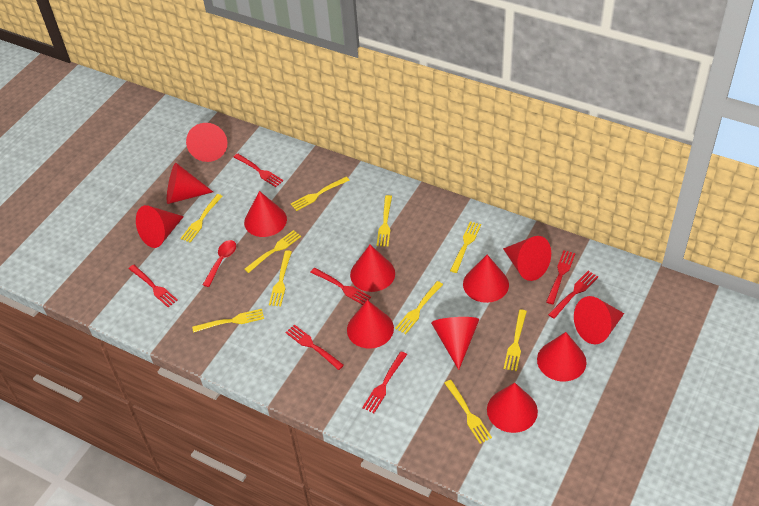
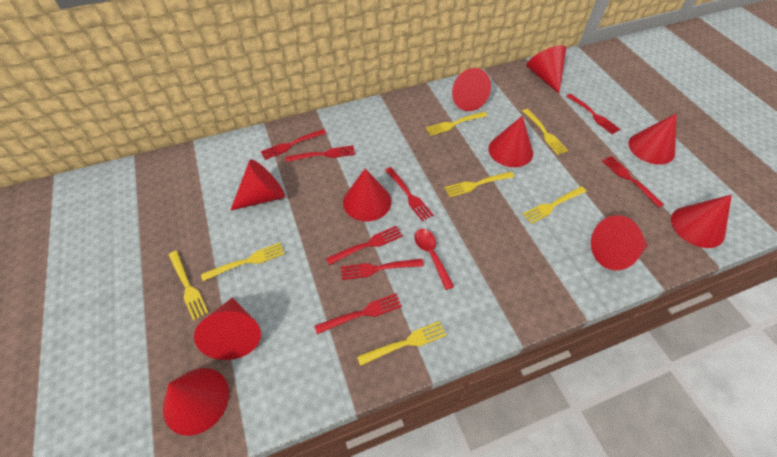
red cone: 12 -> 10
red fork: 7 -> 8
yellow fork: 10 -> 7

